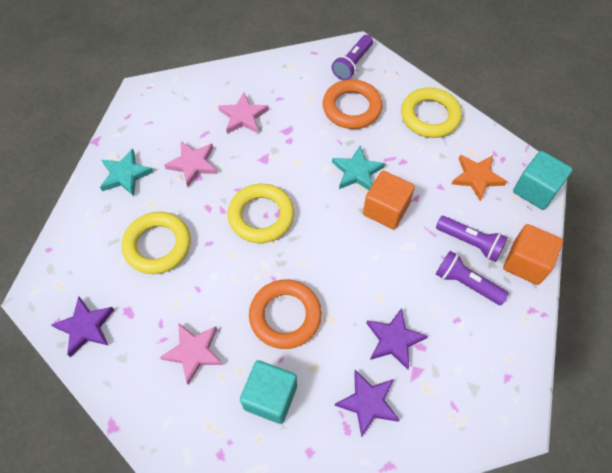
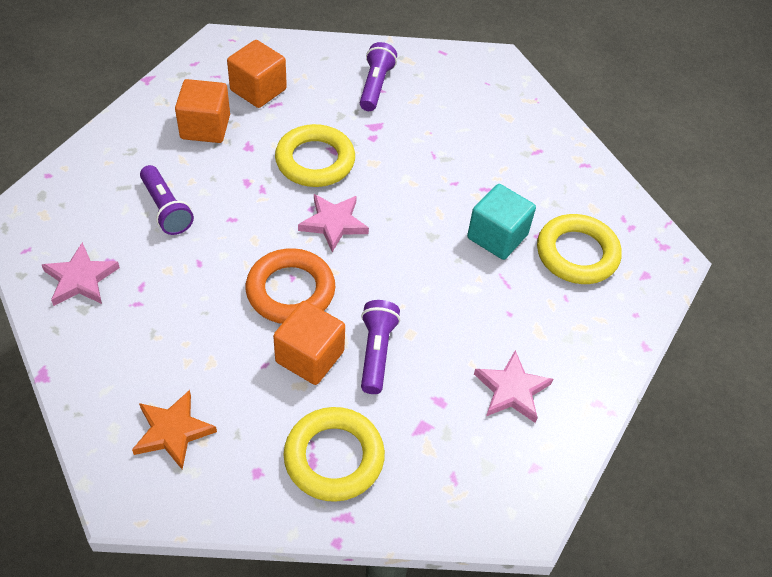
orange cube: 2 -> 3
orange ring: 2 -> 1
purple star: 3 -> 0
turquoise cube: 2 -> 1
turquoise star: 2 -> 0

